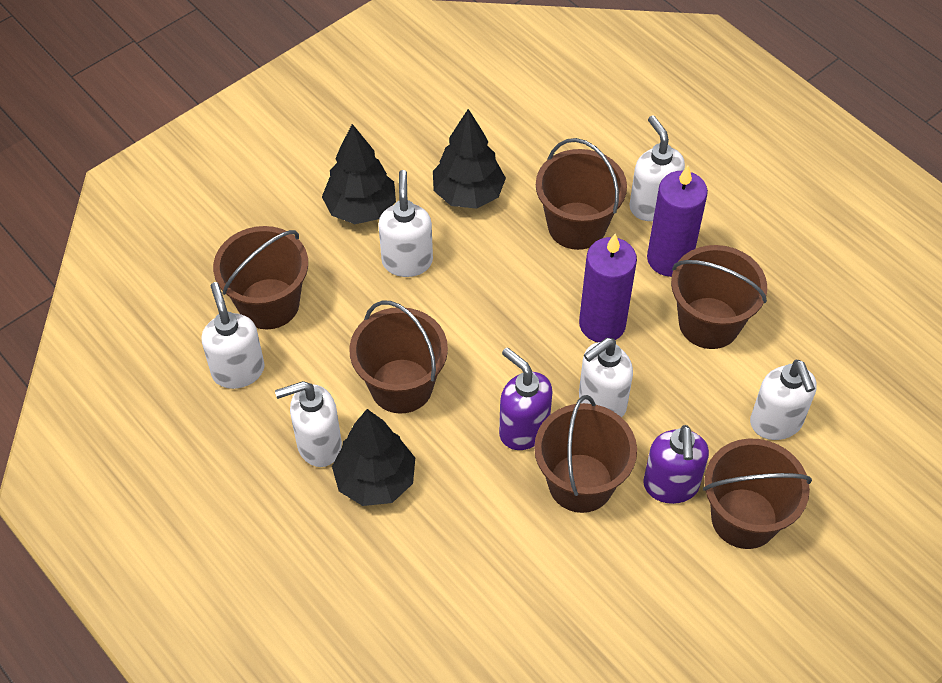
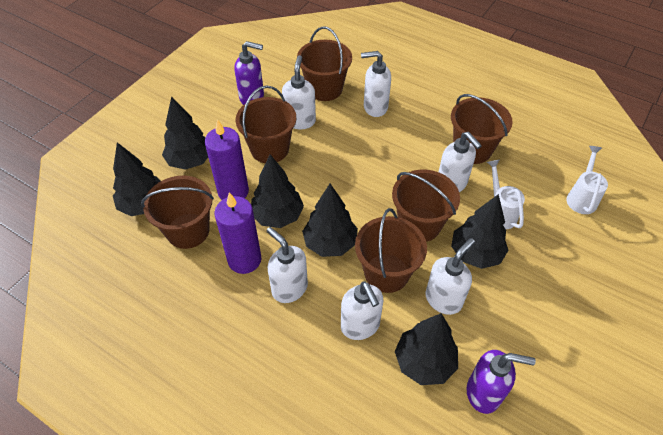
black tree: 3 -> 6
white watering can: 0 -> 2

